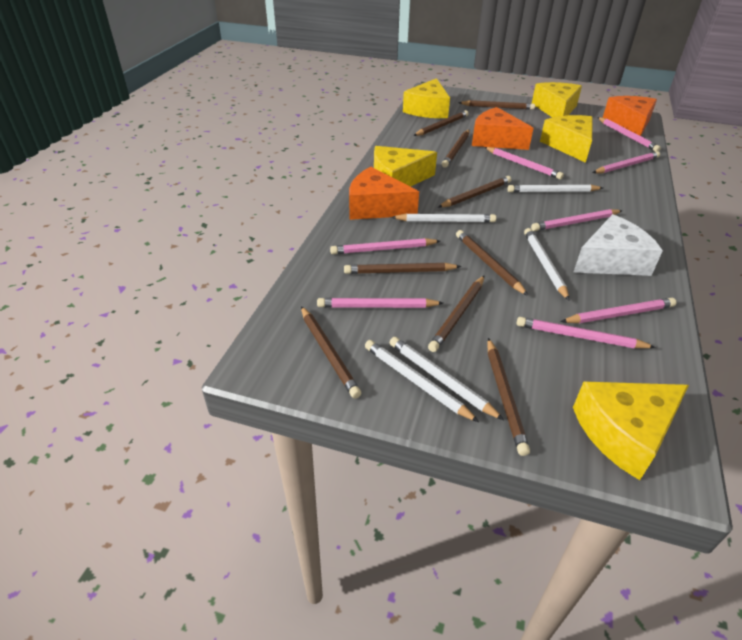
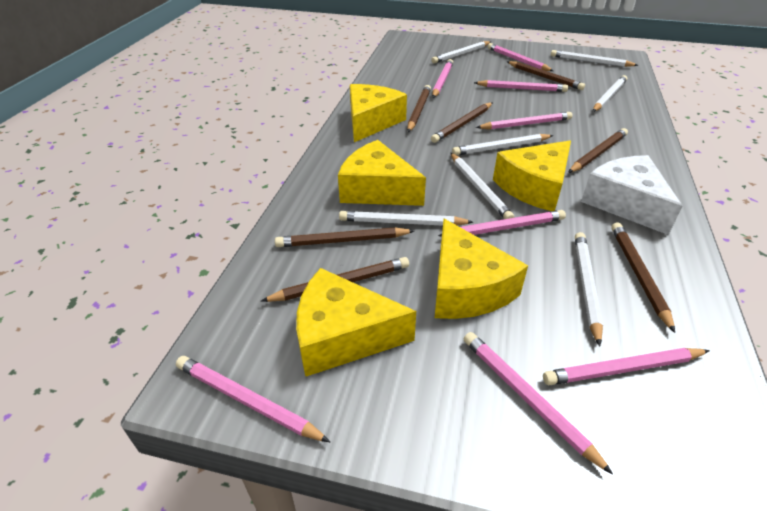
brown pencil: 9 -> 7
orange cheese: 3 -> 0
white pencil: 5 -> 7

